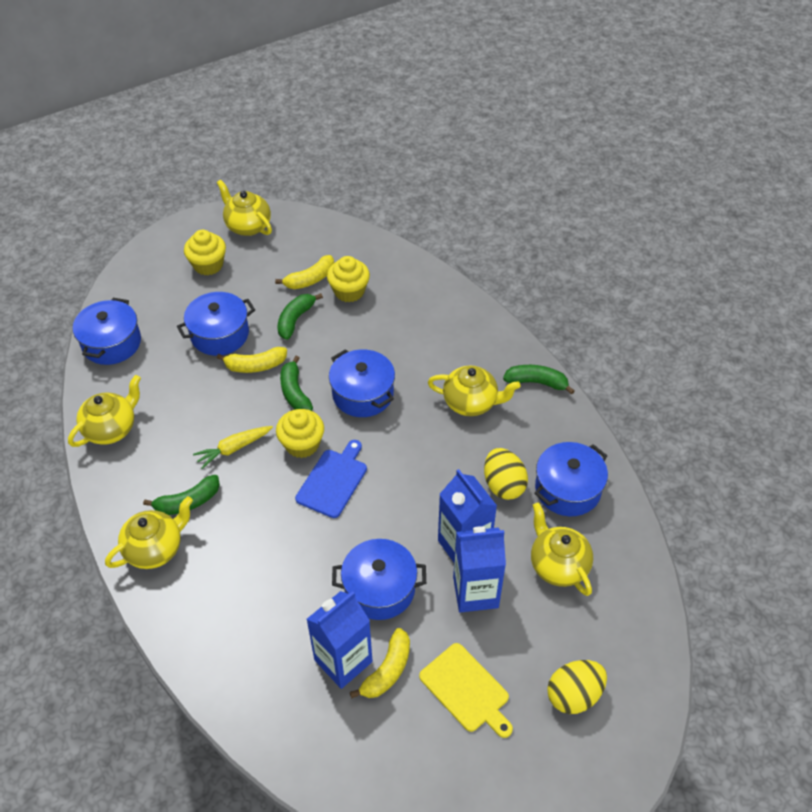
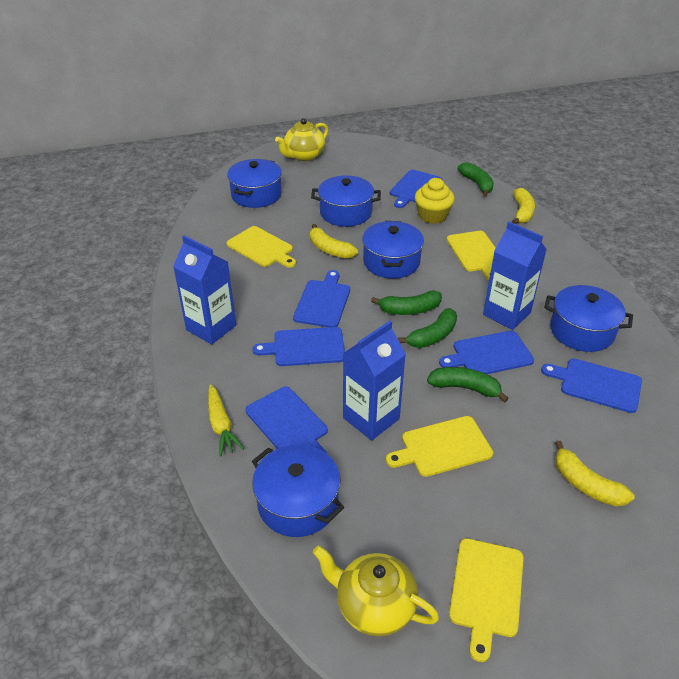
blue cutting board: 1 -> 6
yellow cupcake: 3 -> 1
yellow cutting board: 1 -> 4
yellow egg: 2 -> 0
yellow teapot: 5 -> 2

